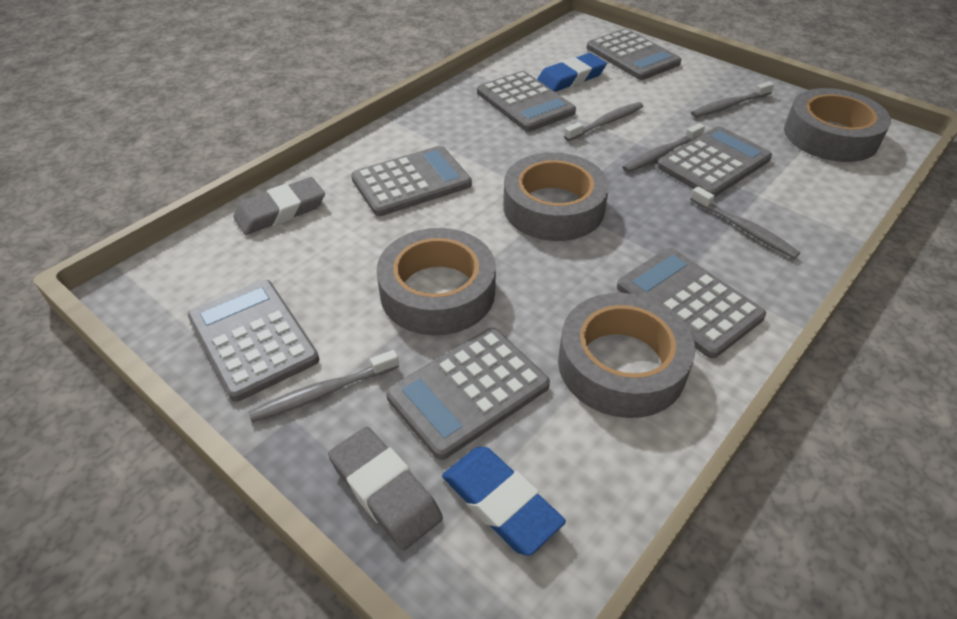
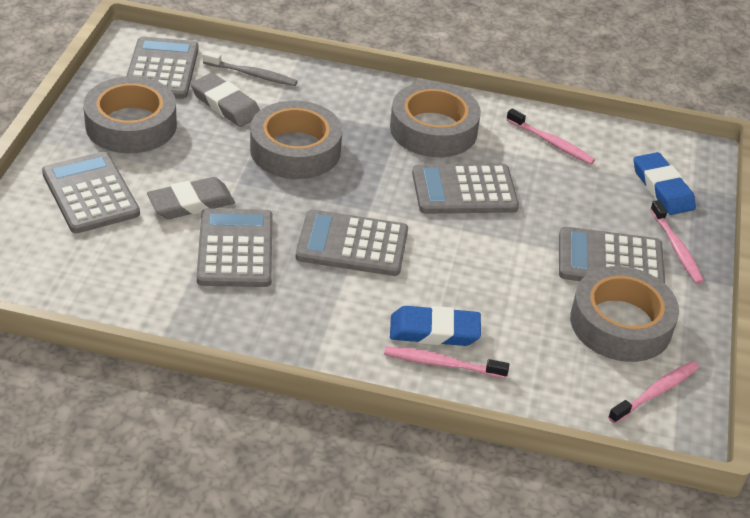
grey calculator: 7 -> 6
grey toothbrush: 5 -> 1
pink toothbrush: 0 -> 4

